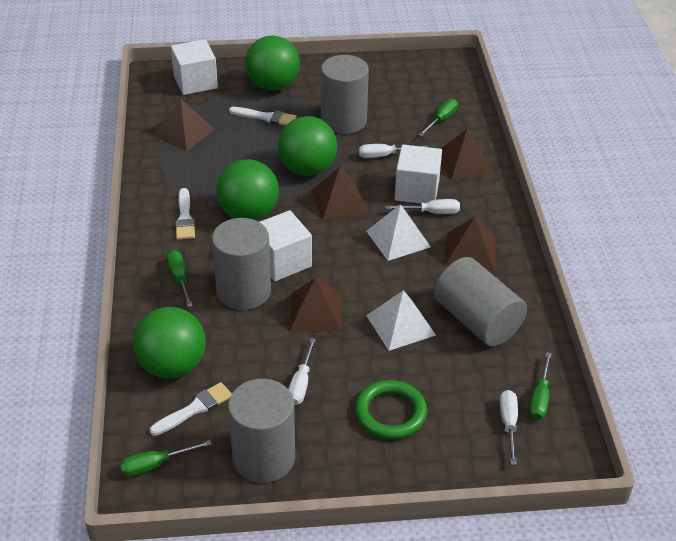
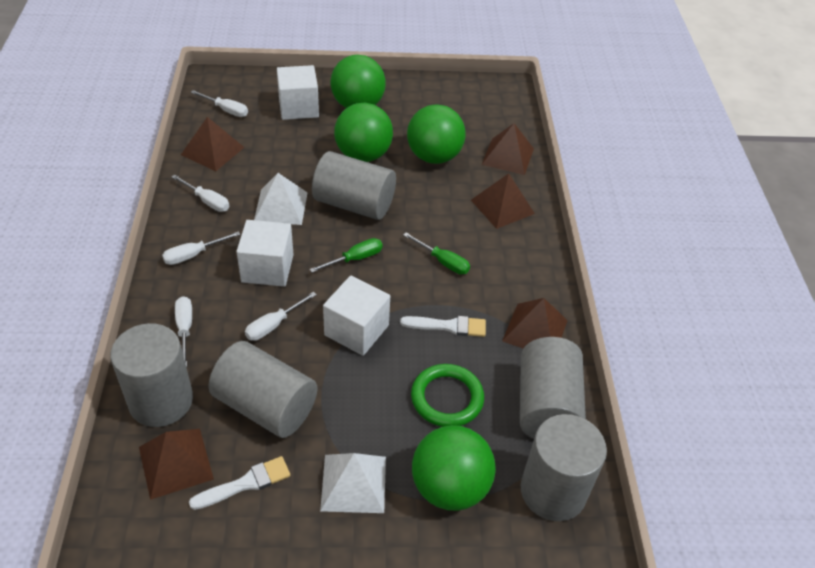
green screwdriver: 4 -> 2
grey cylinder: 4 -> 5
white brush: 3 -> 2
white screwdriver: 4 -> 5

